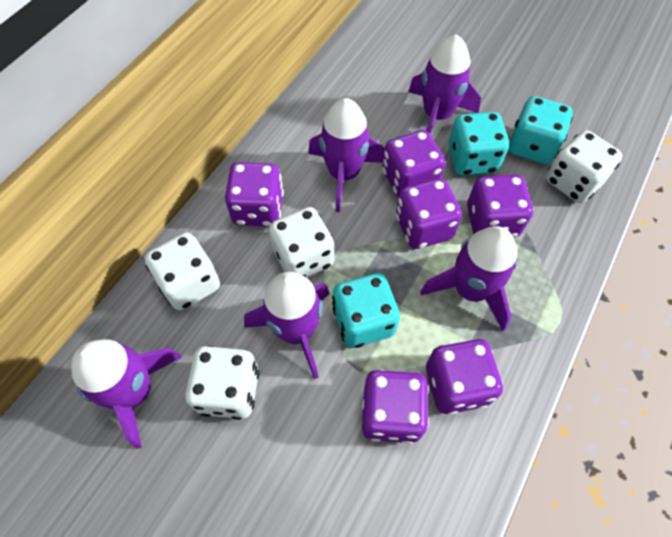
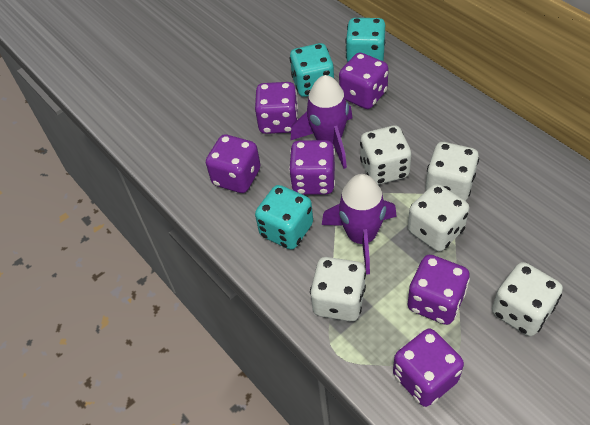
purple rocket: 5 -> 2
white dice: 4 -> 5

